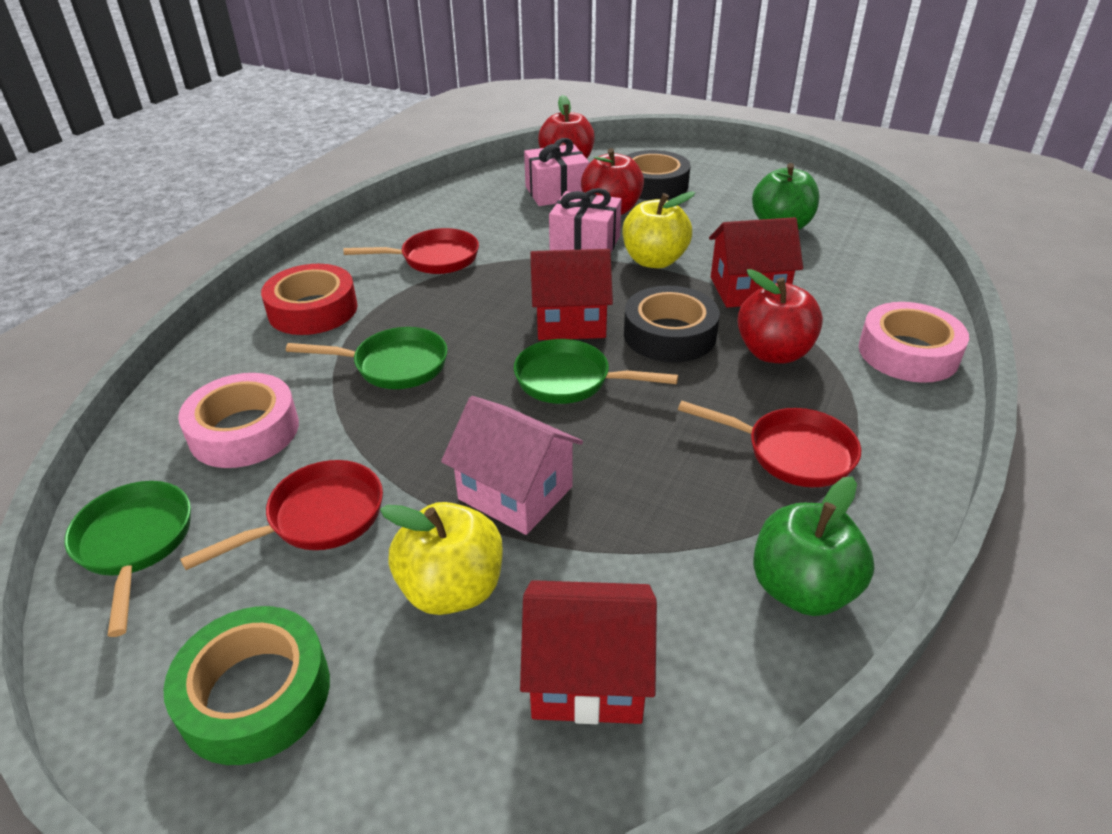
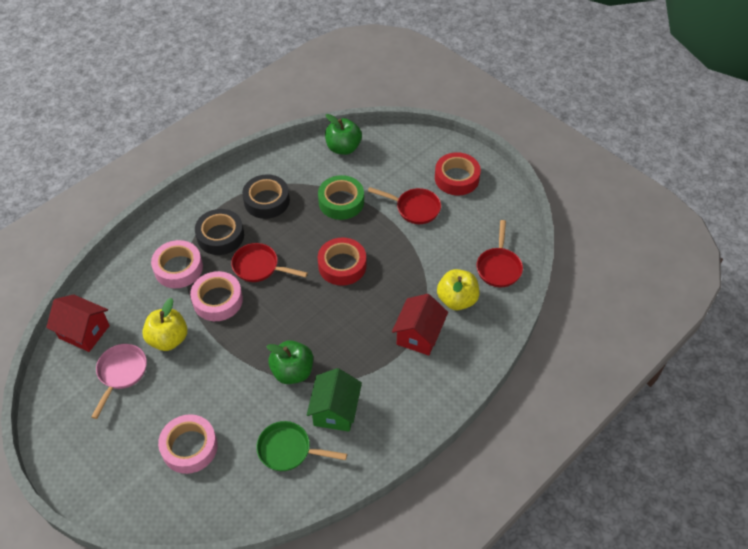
green house: 0 -> 1
green pan: 3 -> 1
pink gift: 2 -> 0
pink house: 1 -> 0
pink pan: 0 -> 1
pink tape: 2 -> 3
red apple: 3 -> 0
red house: 3 -> 2
red tape: 1 -> 2

